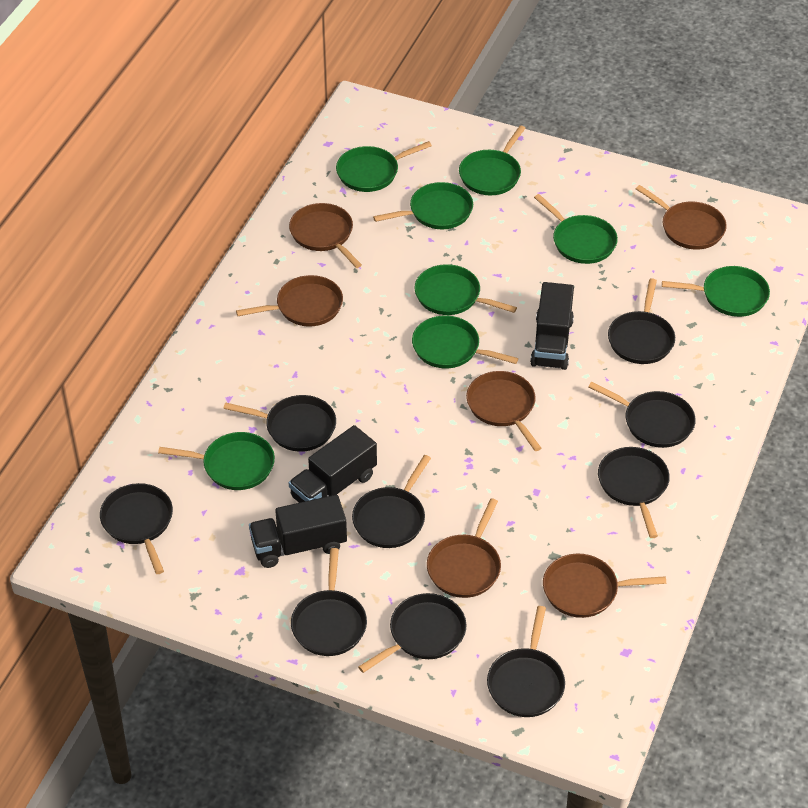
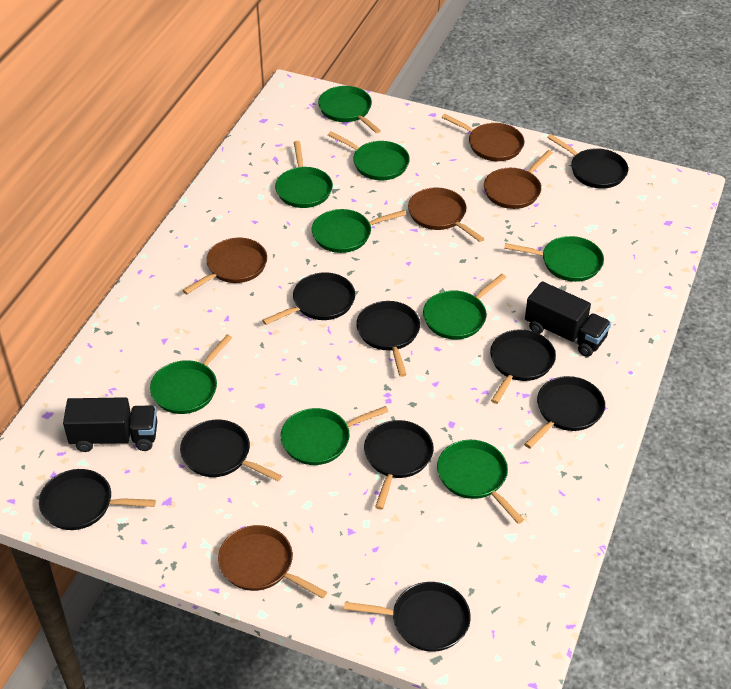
black truck: 3 -> 2
brown pan: 6 -> 5
green pan: 8 -> 9

